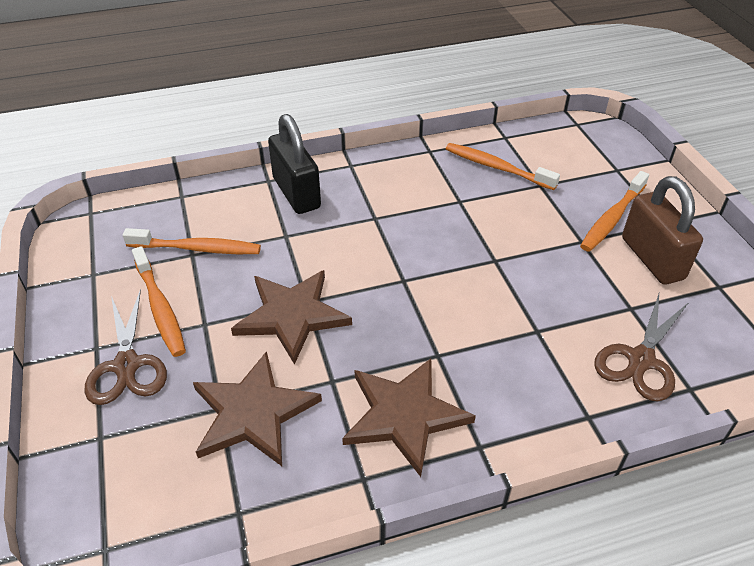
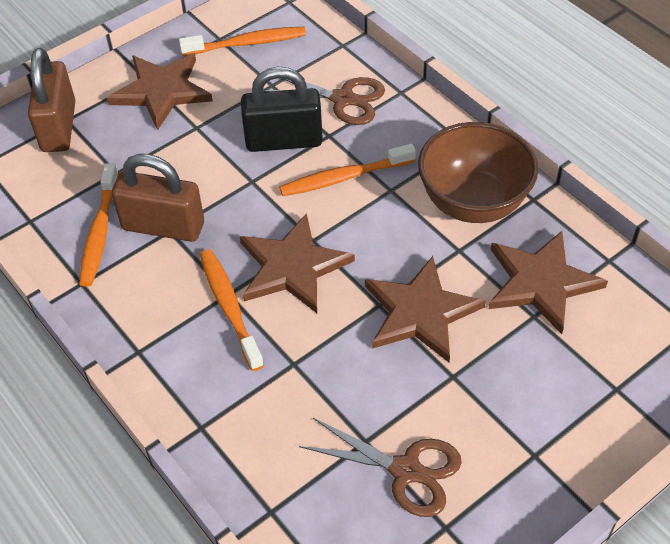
brown bowl: 0 -> 1
brown padlock: 1 -> 2
brown star: 3 -> 4

